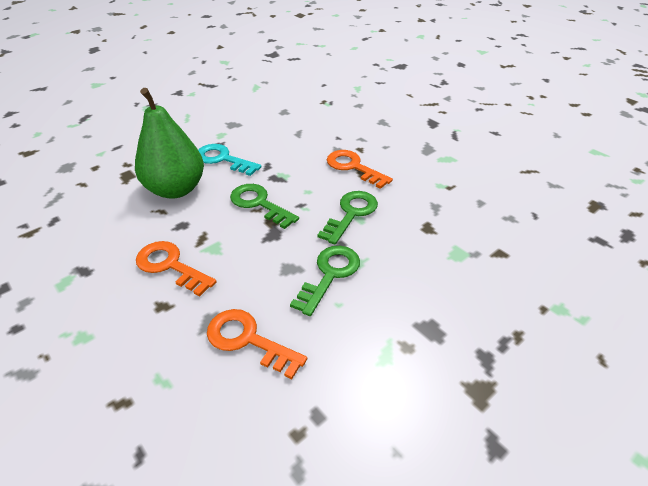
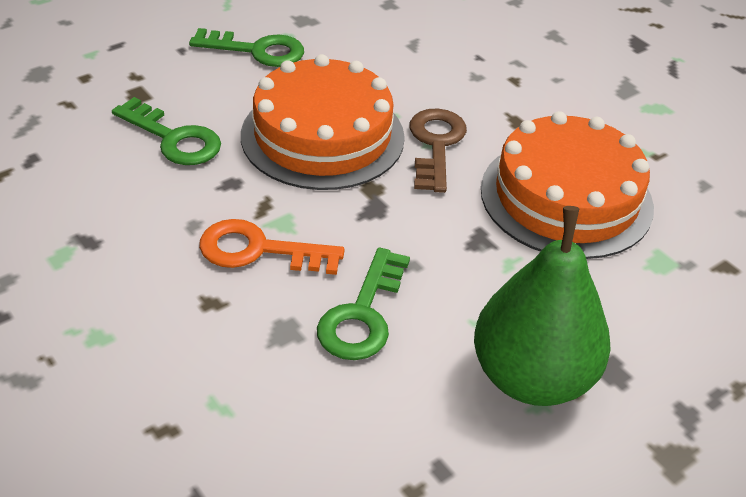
brown key: 0 -> 1
orange cake: 0 -> 2
orange key: 3 -> 1
turquoise key: 1 -> 0

